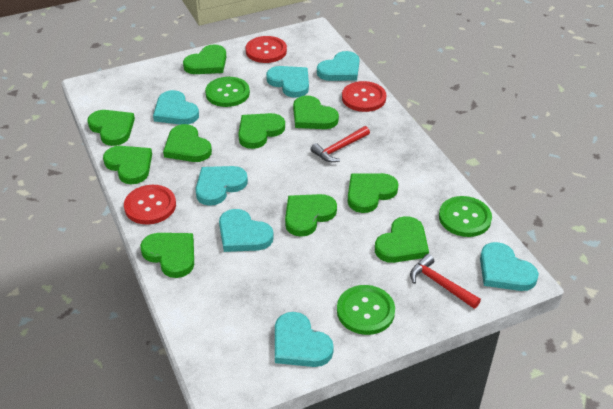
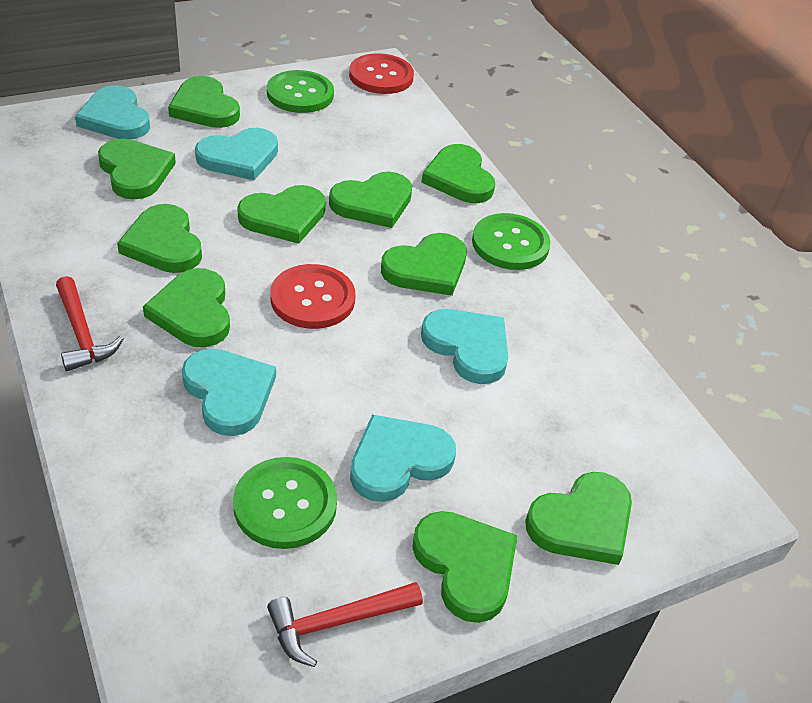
red button: 3 -> 2
turquoise heart: 7 -> 5

